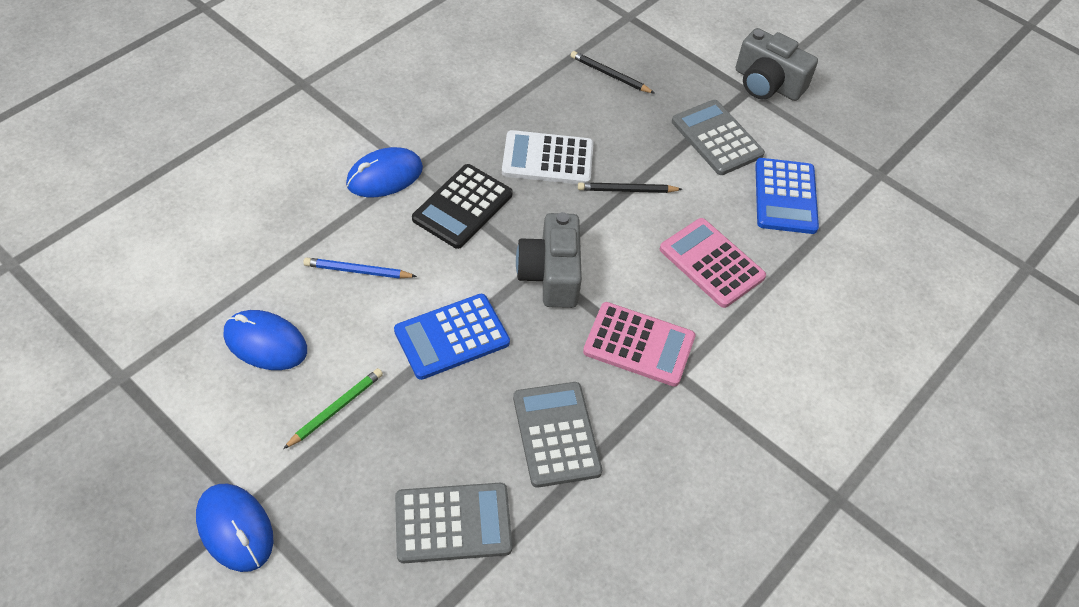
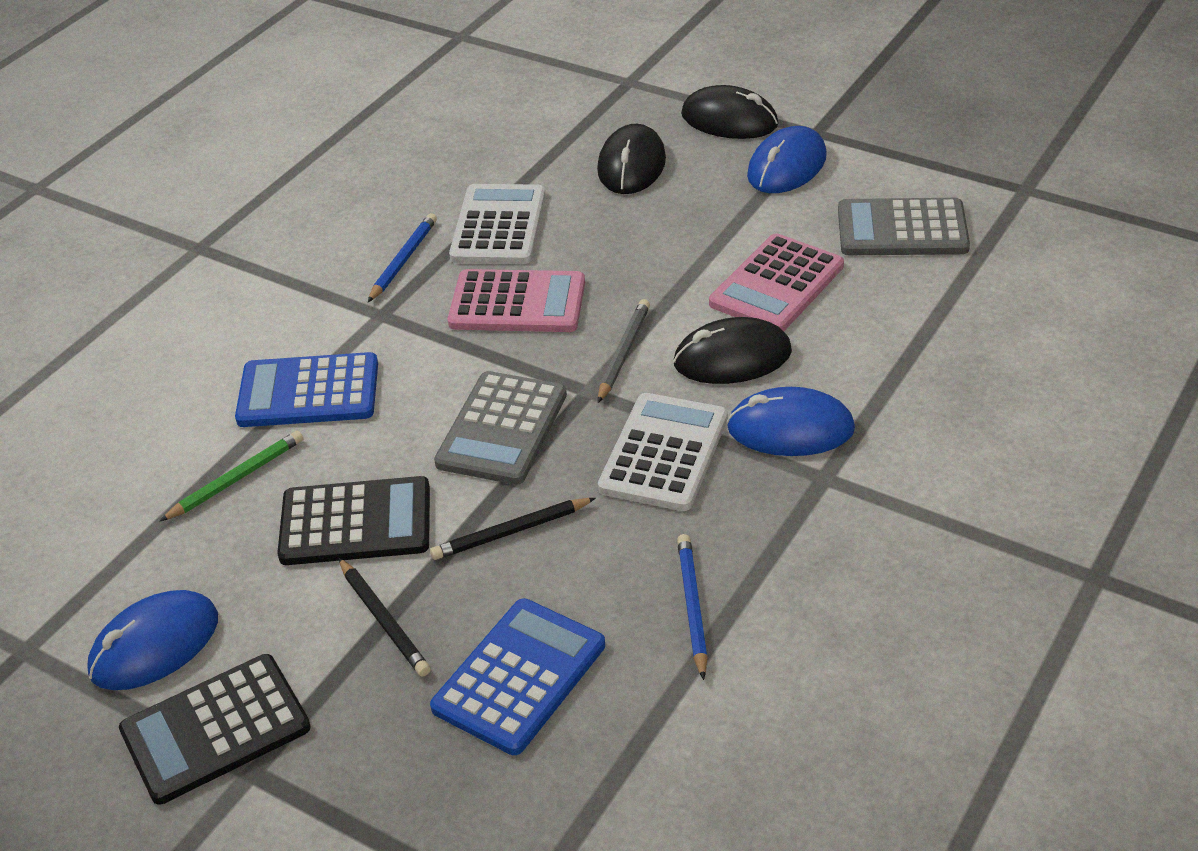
black calculator: 1 -> 2
black mouse: 0 -> 3
blue pencil: 1 -> 2
grey calculator: 3 -> 2
grey camera: 2 -> 0
grey pencil: 0 -> 1
white calculator: 1 -> 2

